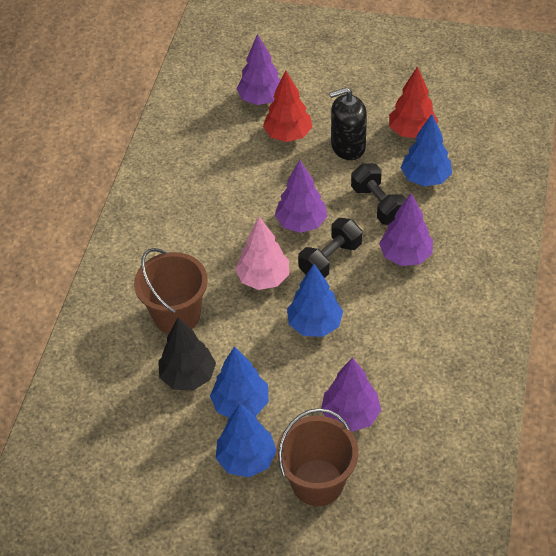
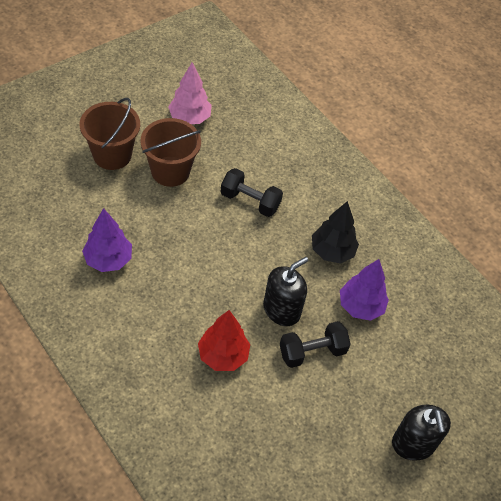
black soap dispenser: 1 -> 2
blue tree: 4 -> 0
purple tree: 4 -> 2
red tree: 2 -> 1

